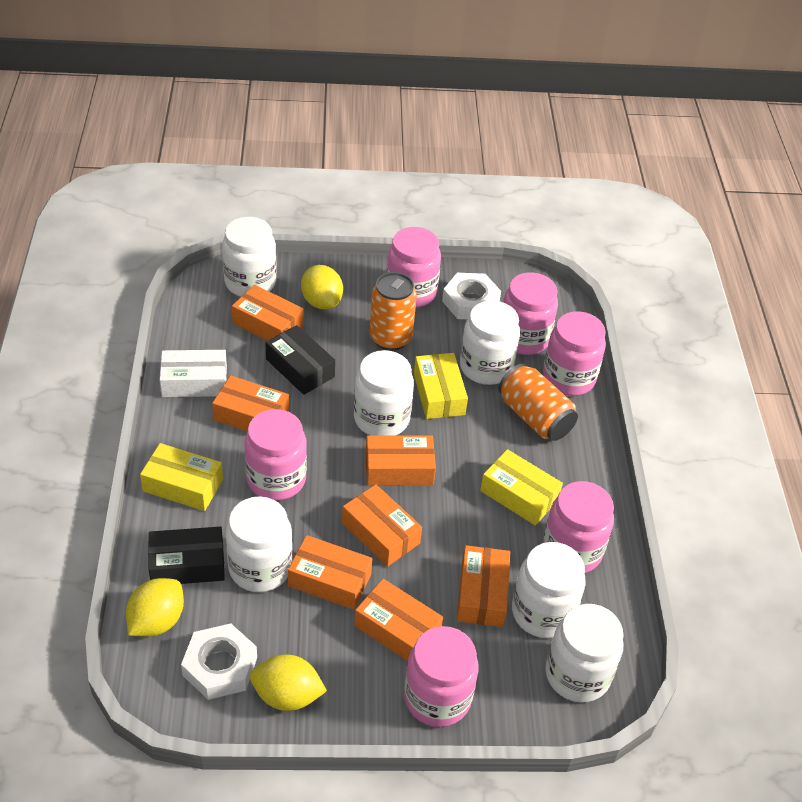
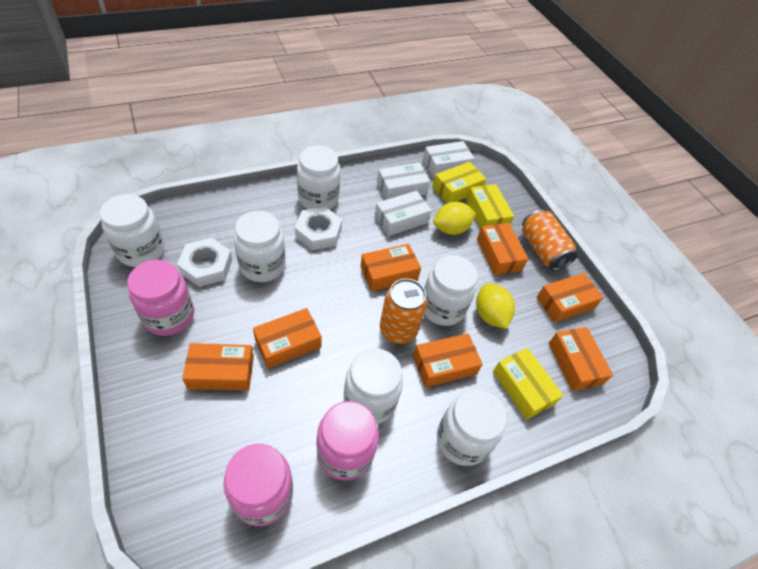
black box: 2 -> 0
pink jar: 6 -> 3
white box: 1 -> 3
yellow lemon: 3 -> 2

